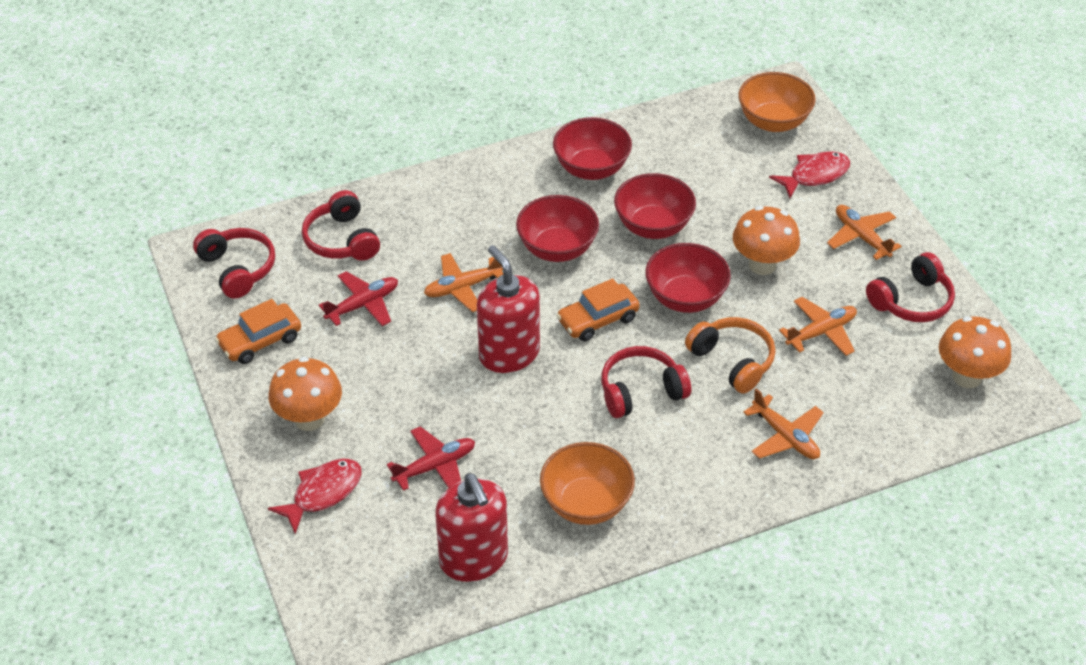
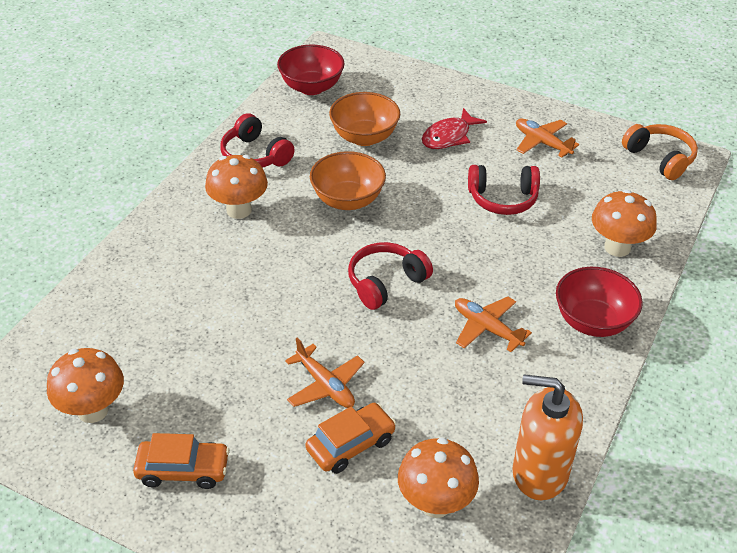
orange mushroom: 3 -> 4
orange plane: 4 -> 3
orange soap dispenser: 0 -> 1
red bowl: 4 -> 2
red fish: 2 -> 1
red headphones: 4 -> 3
red plane: 2 -> 0
red soap dispenser: 2 -> 0

